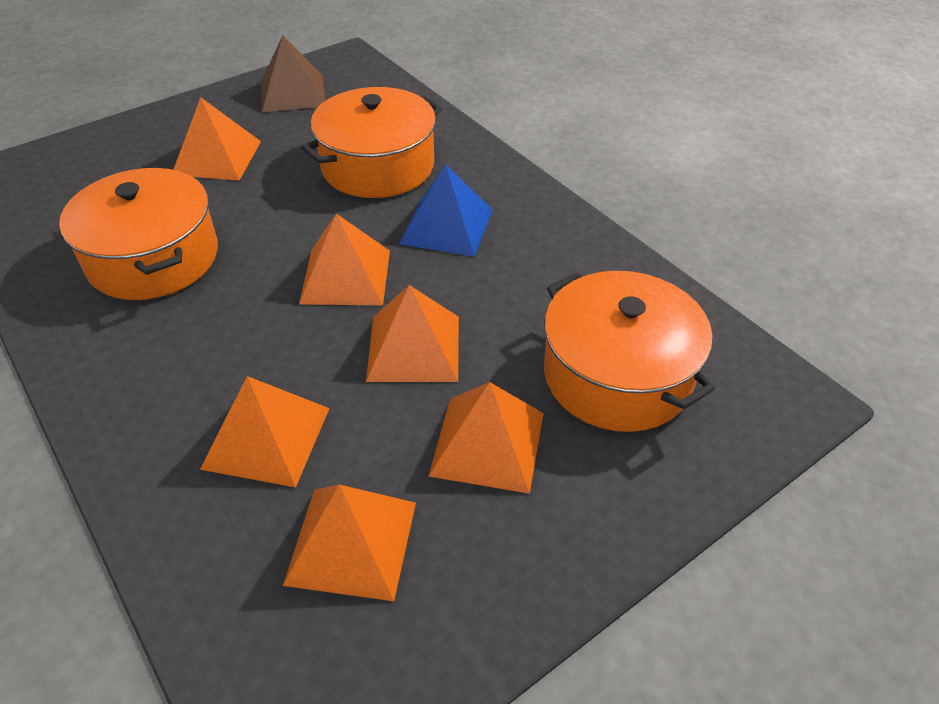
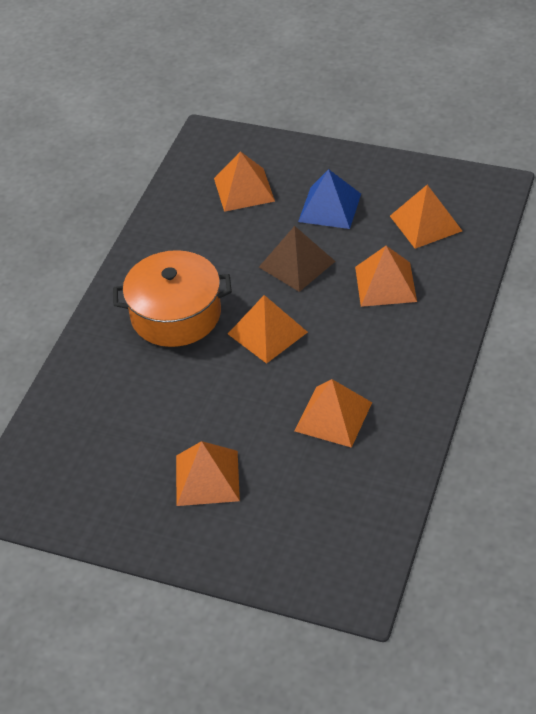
orange pot: 3 -> 1

